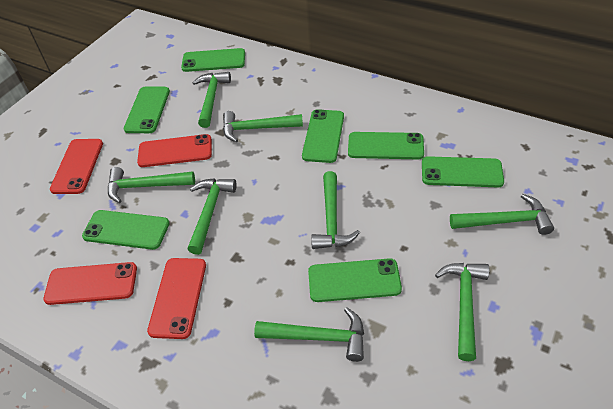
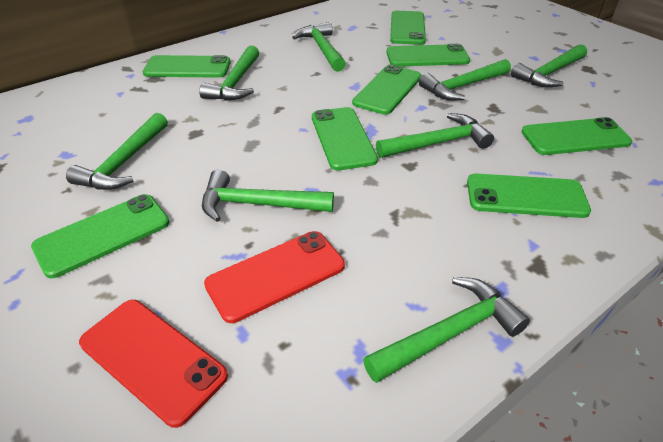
green phone: 7 -> 8
red phone: 4 -> 2

